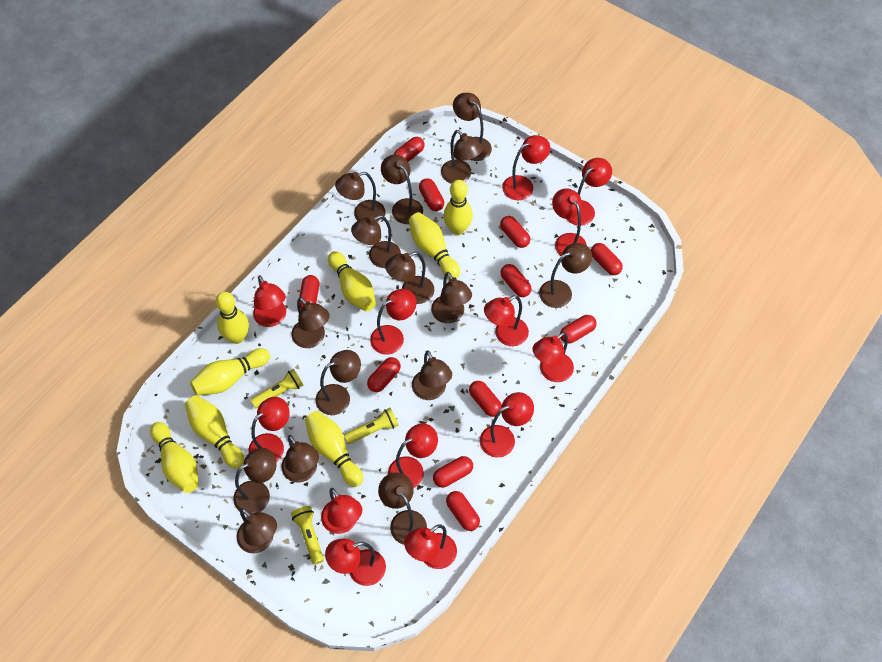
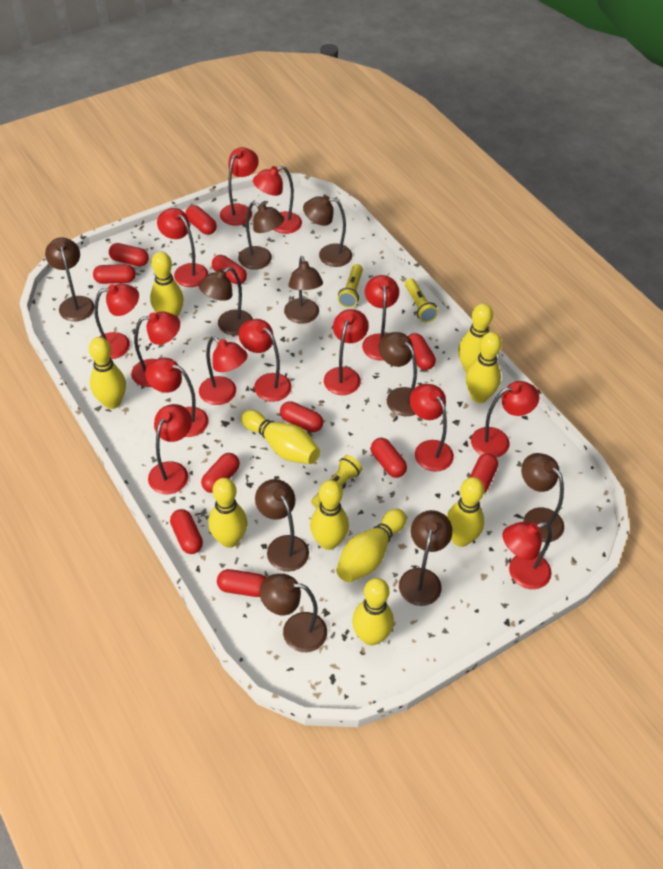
brown lamp: 15 -> 10
red lamp: 13 -> 14
yellow bowling pin: 8 -> 10

